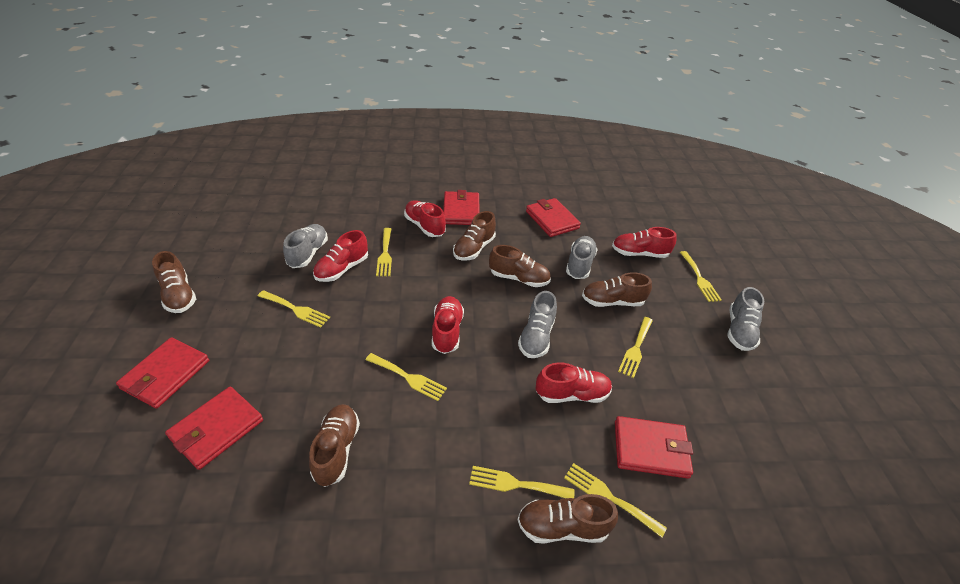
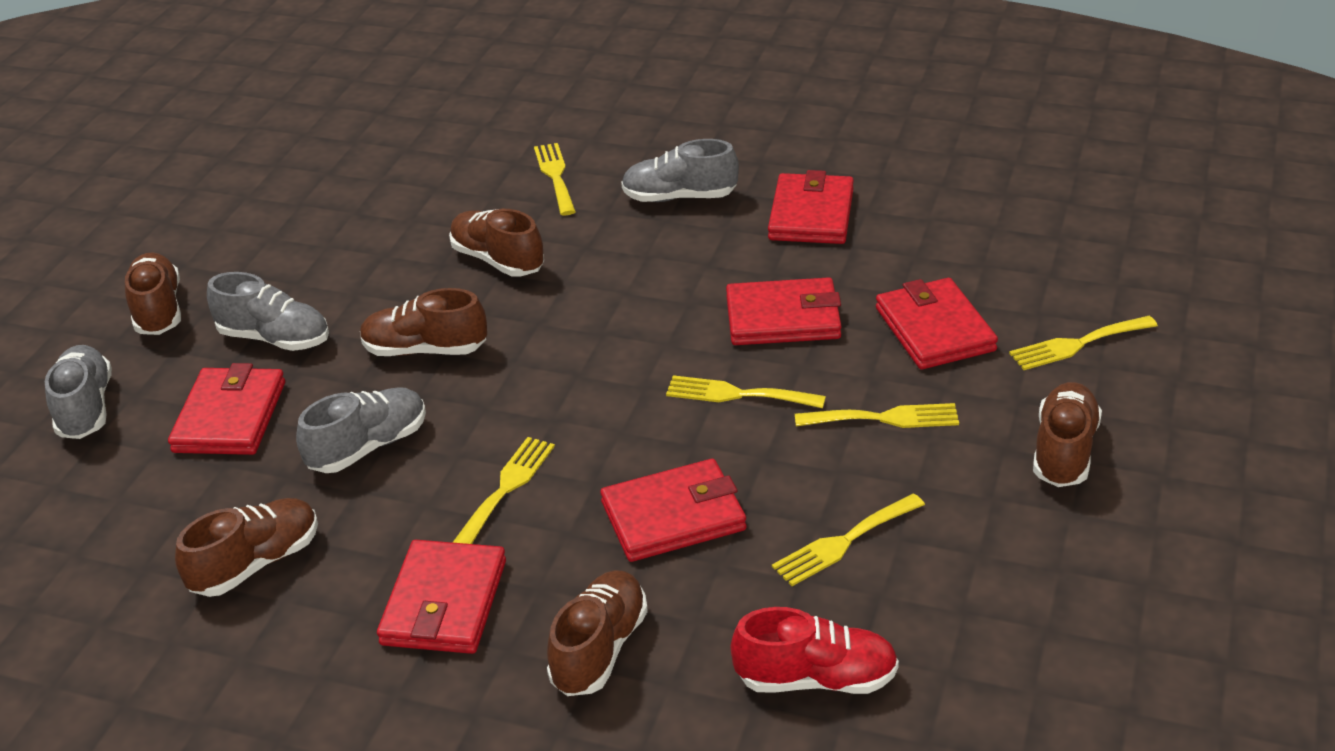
red shoe: 5 -> 1
red wallet: 5 -> 6
yellow fork: 7 -> 6

